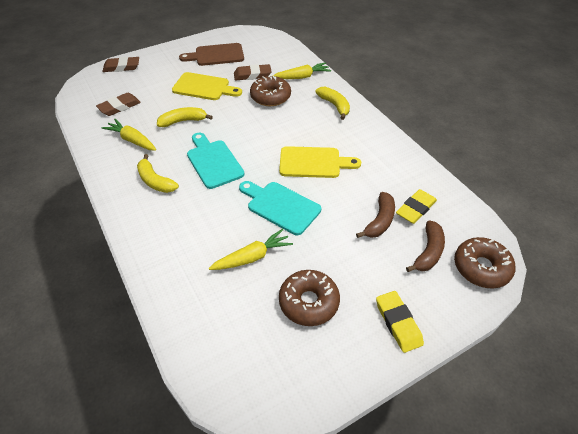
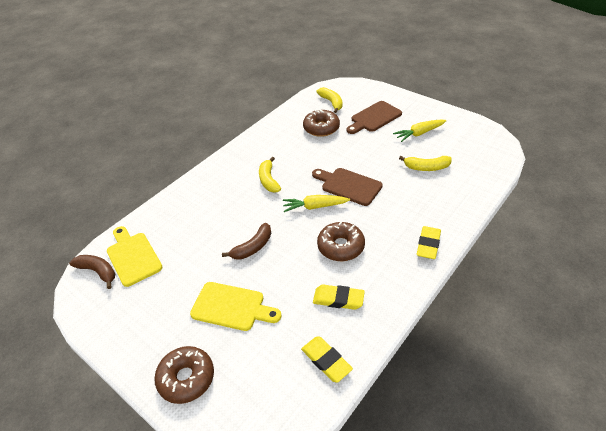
brown cutting board: 1 -> 2
brown eraser: 3 -> 0
turquoise cutting board: 2 -> 0
yellow carrot: 3 -> 2
yellow eraser: 2 -> 3

